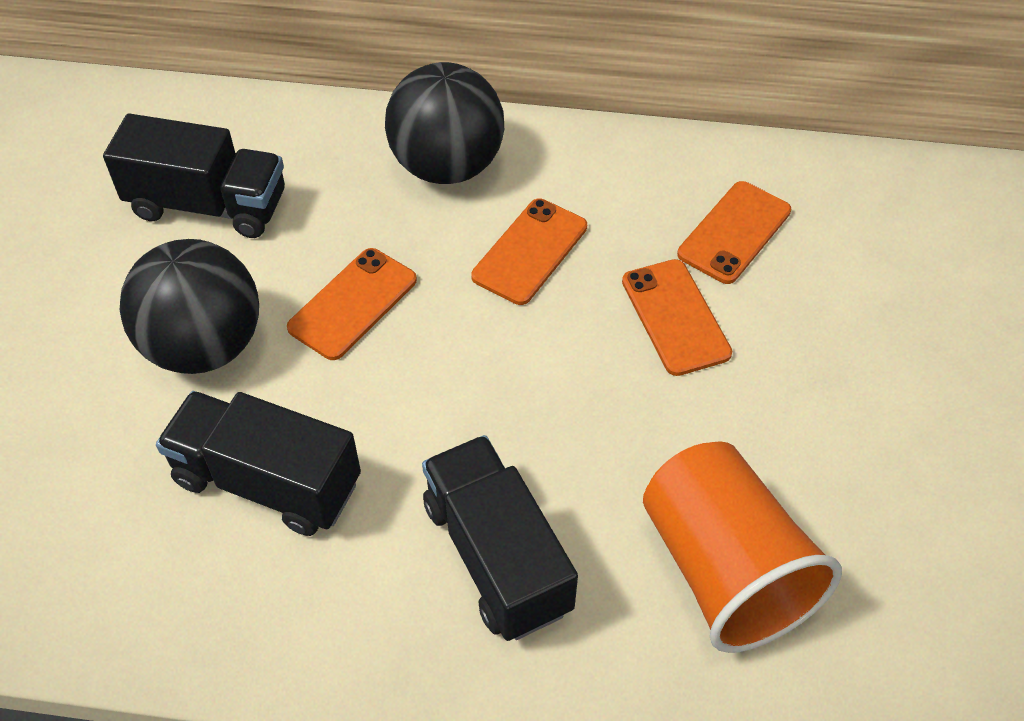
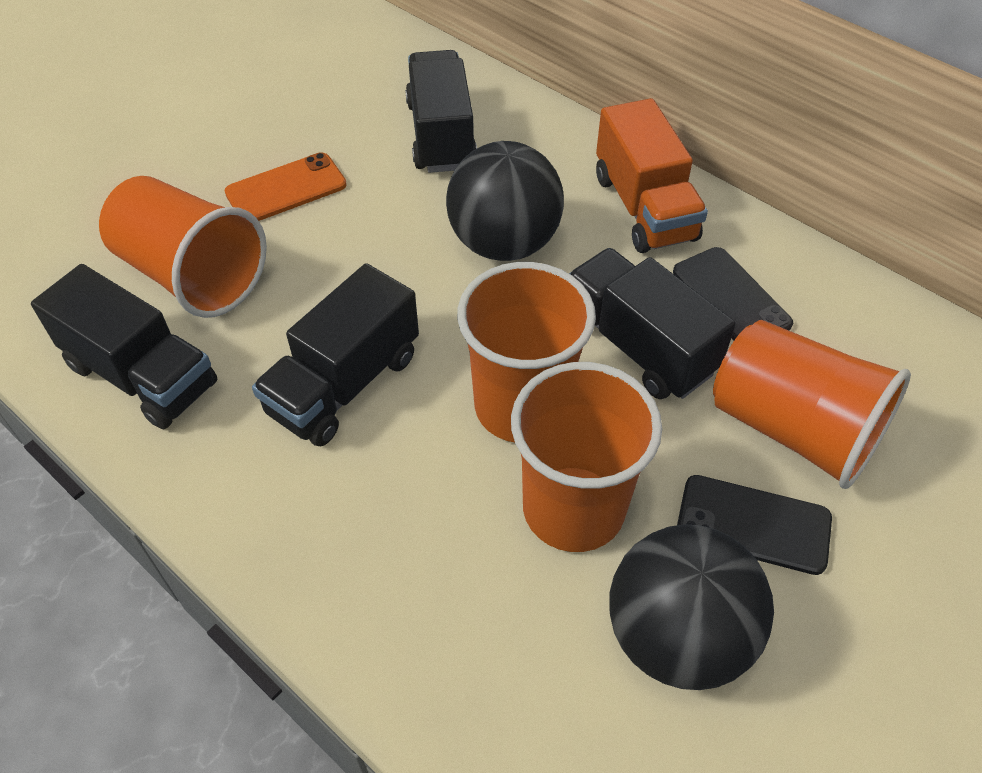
black phone: 0 -> 2
black truck: 3 -> 4
orange cup: 1 -> 4
orange phone: 4 -> 1
orange truck: 0 -> 1

